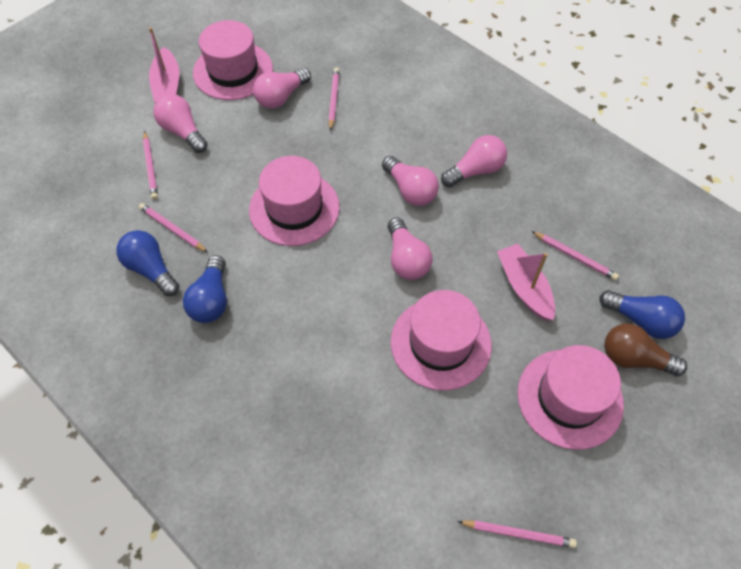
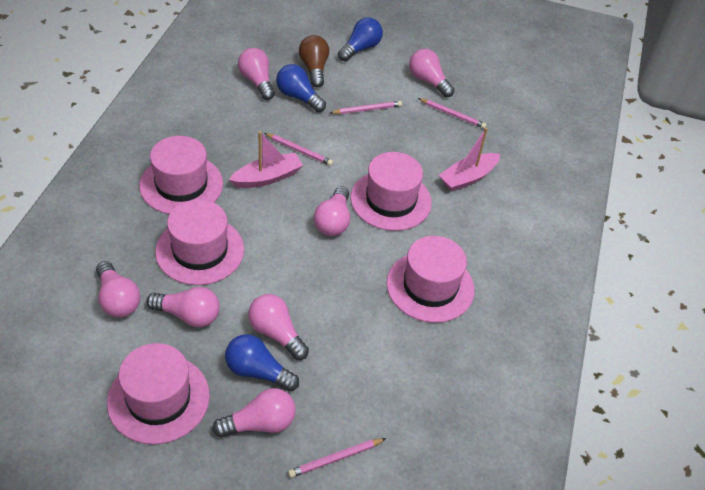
pink hat: 4 -> 5
pink light bulb: 5 -> 7
pink pencil: 5 -> 4

